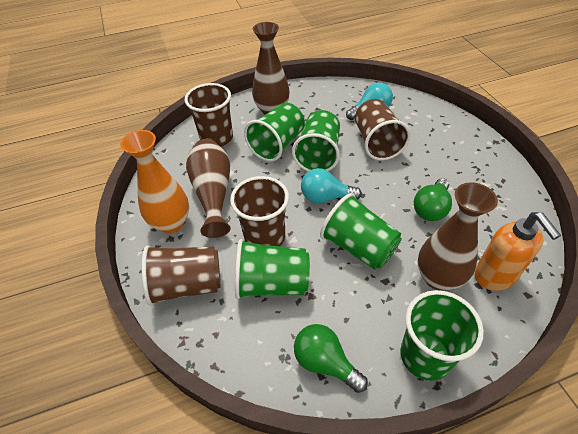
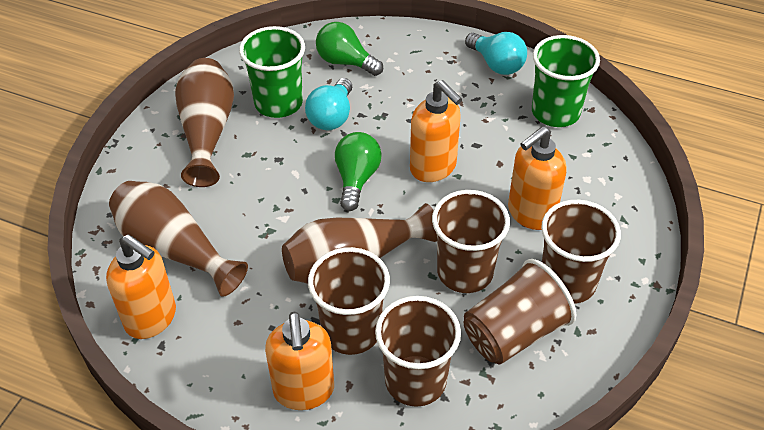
brown cup: 4 -> 5
green cup: 5 -> 2
orange soap dispenser: 1 -> 4
orange vase: 1 -> 0

